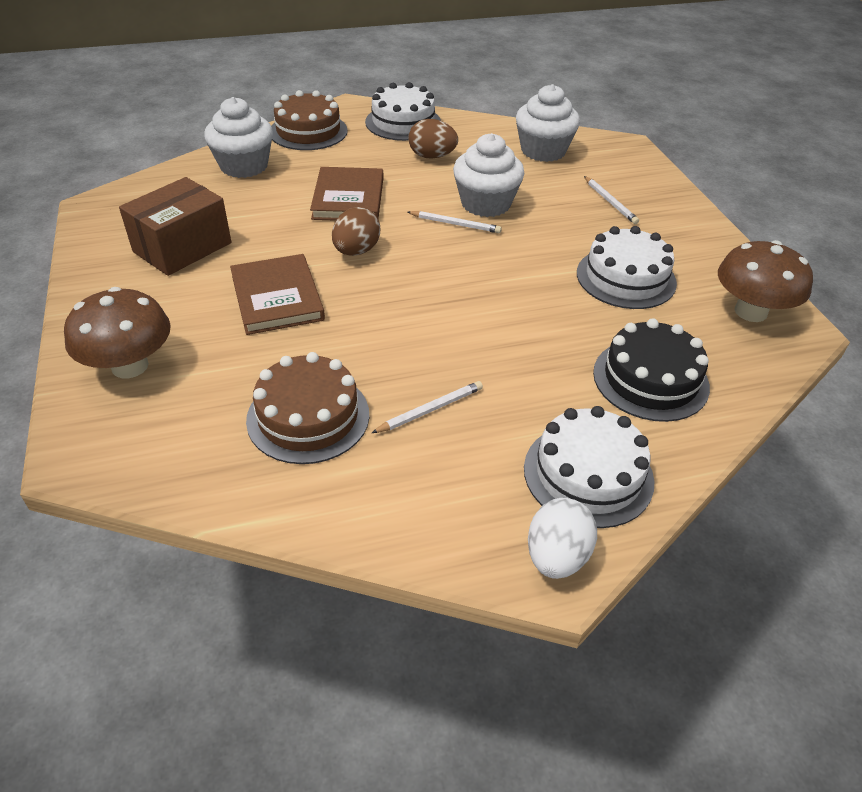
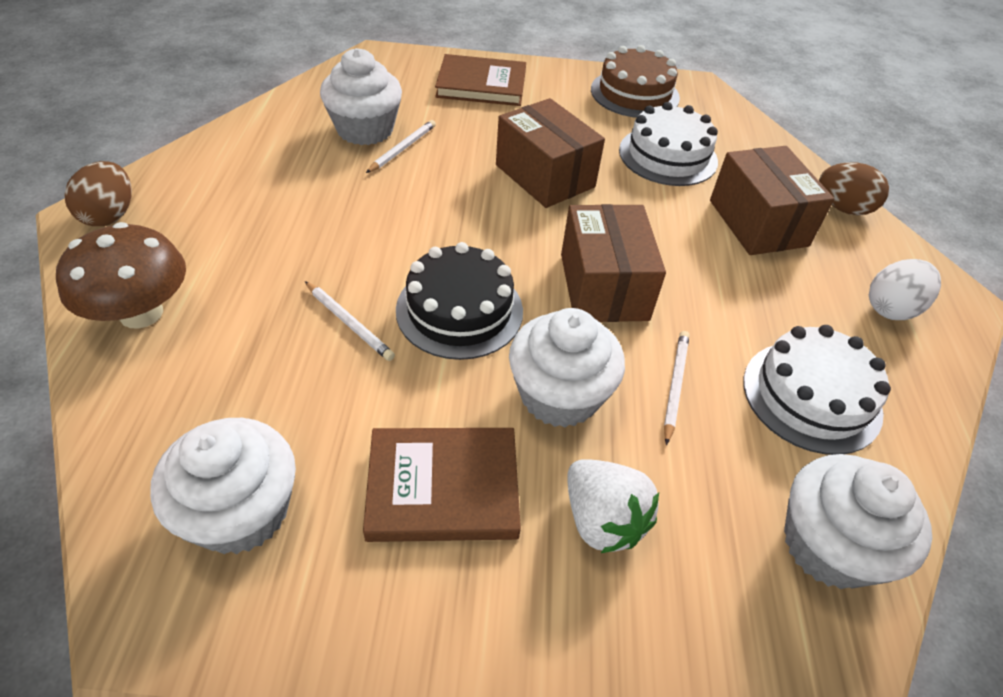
brown box: 1 -> 3
brown cake: 2 -> 1
brown mushroom: 2 -> 1
white cake: 3 -> 2
white cupcake: 3 -> 4
white strawberry: 0 -> 1

